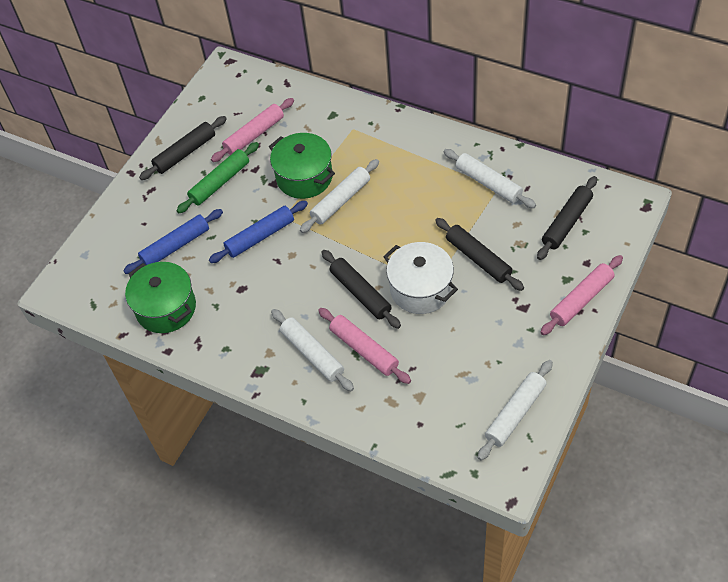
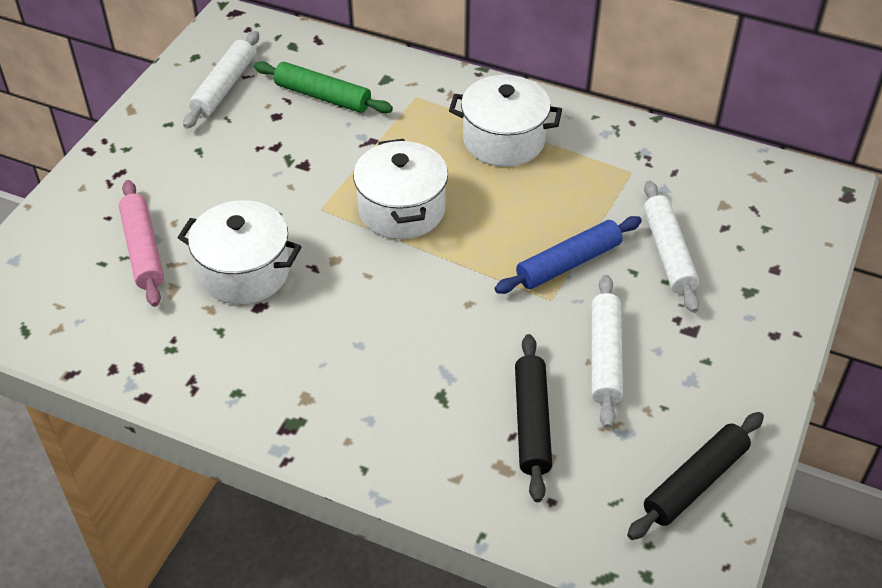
black rolling pin: 4 -> 2
blue rolling pin: 2 -> 1
green pot: 2 -> 0
pink rolling pin: 3 -> 1
white pot: 1 -> 3
white rolling pin: 4 -> 3

